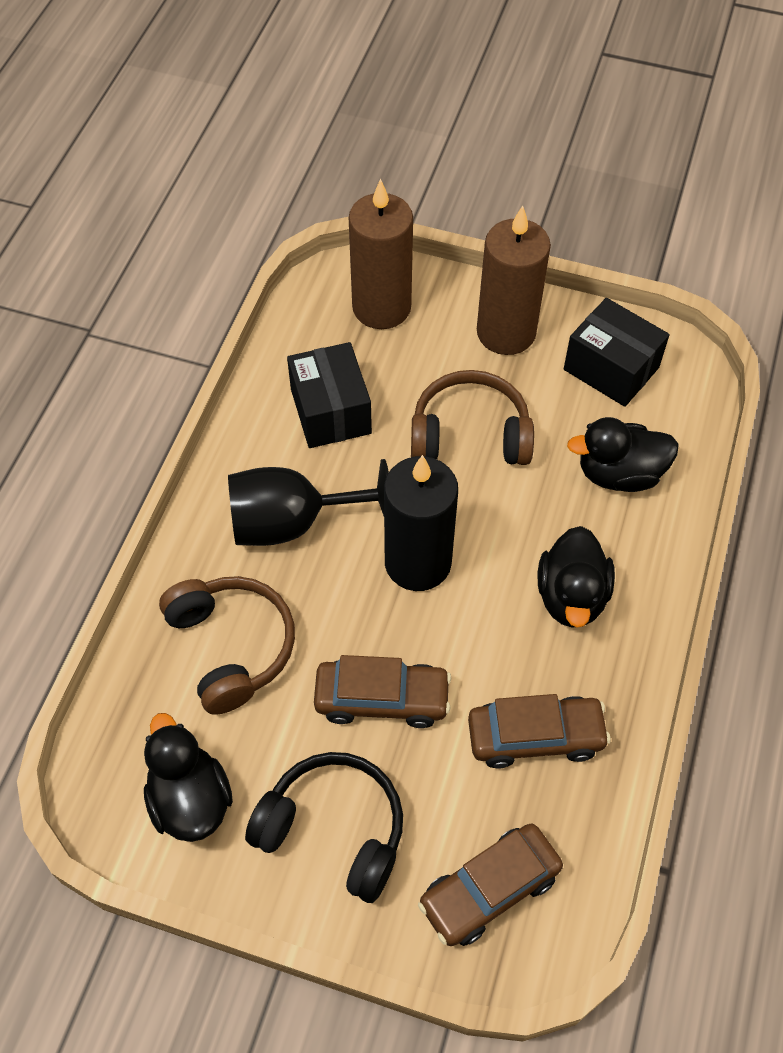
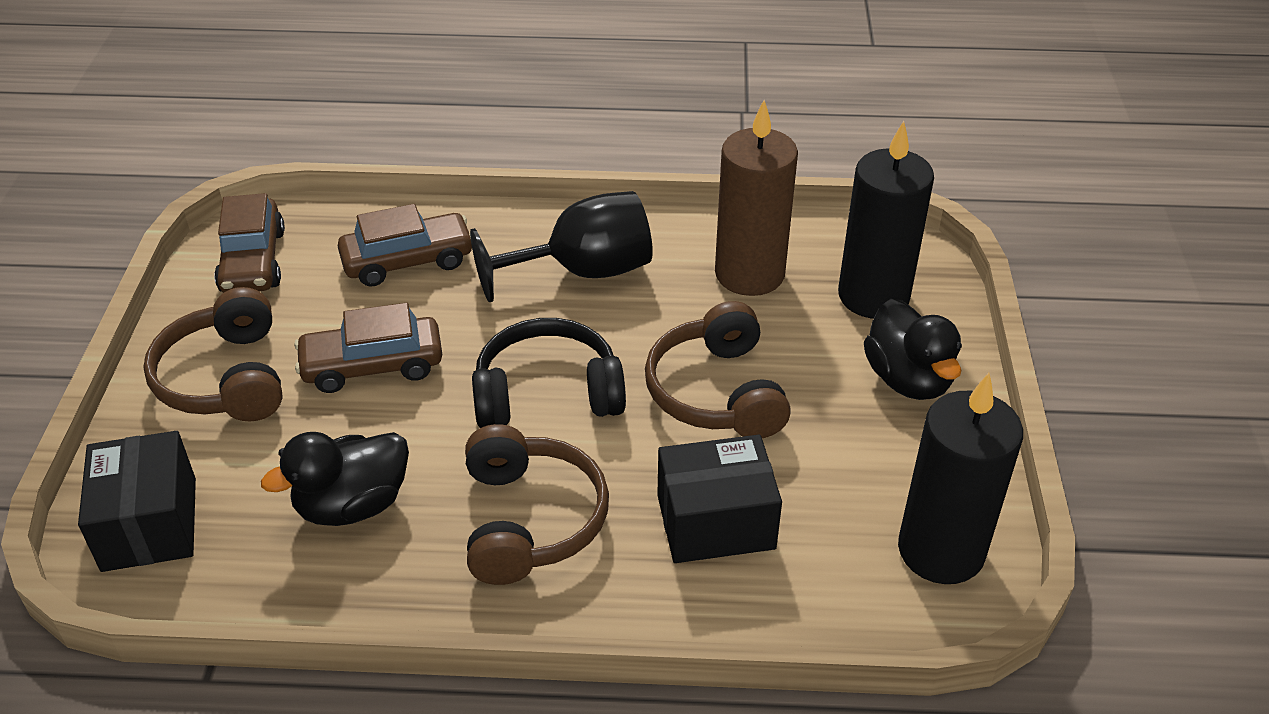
black candle: 1 -> 2
black duck: 3 -> 2
brown candle: 2 -> 1
brown headphones: 2 -> 3

